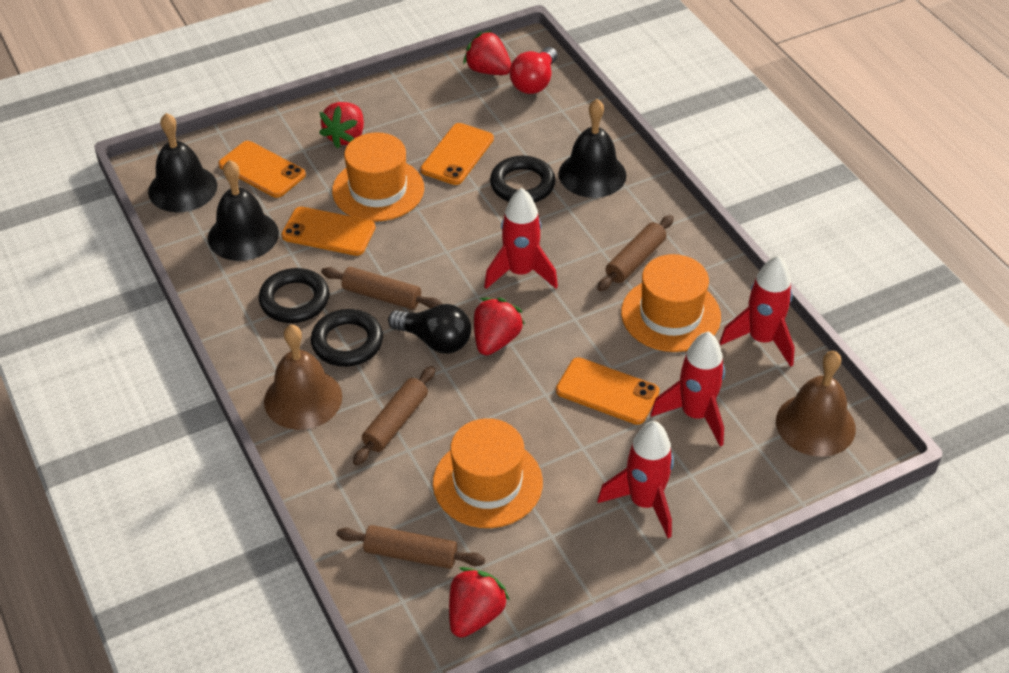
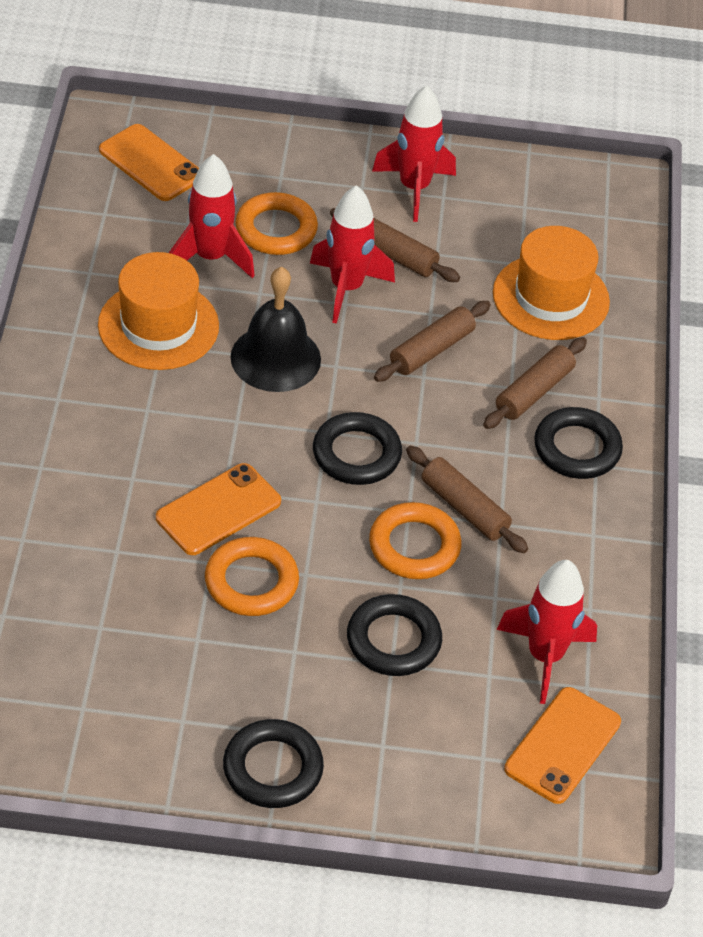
black bell: 3 -> 1
black light bulb: 1 -> 0
black ring: 3 -> 4
brown bell: 2 -> 0
orange hat: 3 -> 2
orange phone: 4 -> 3
orange ring: 0 -> 3
red light bulb: 1 -> 0
red strawberry: 4 -> 0

